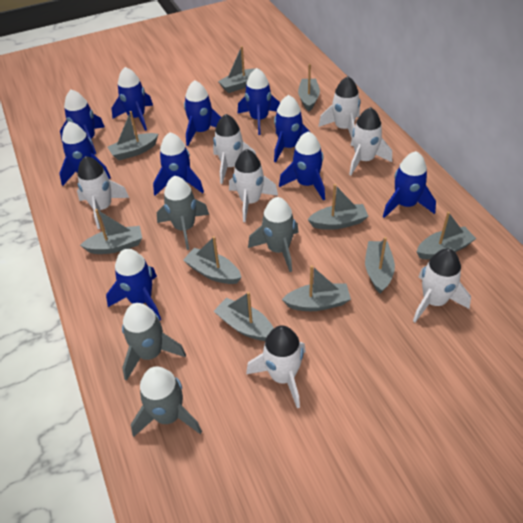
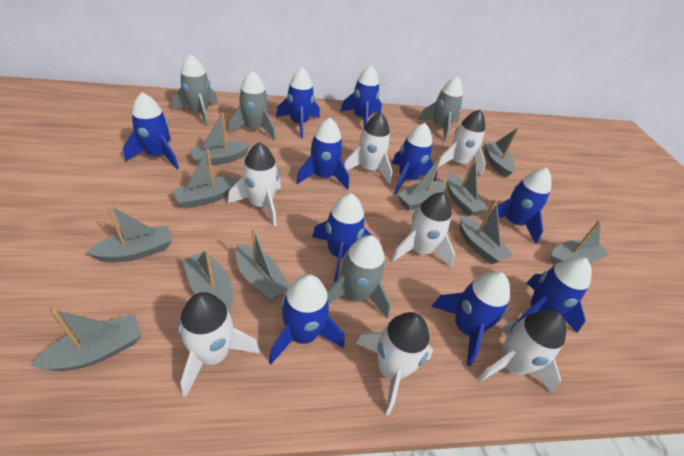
grey boat: 10 -> 11

